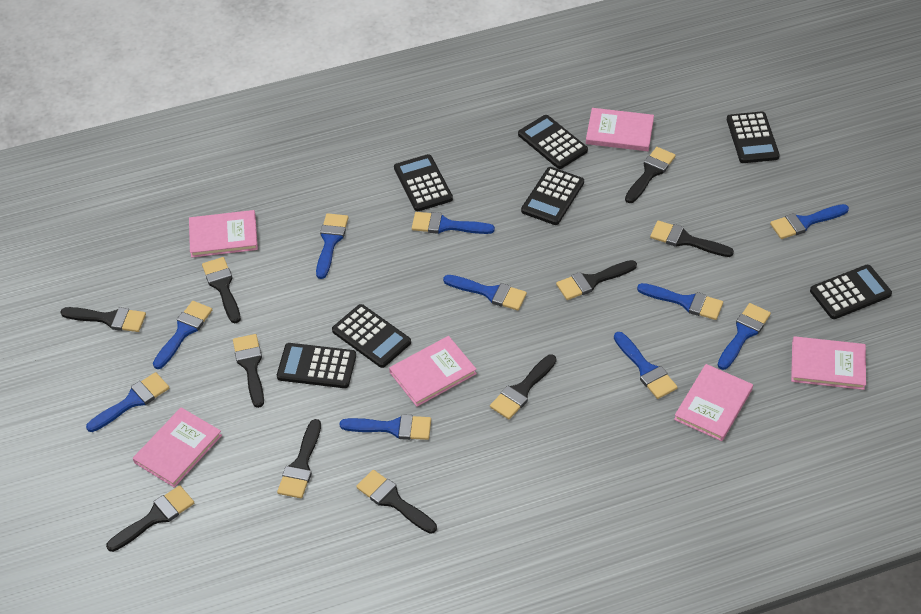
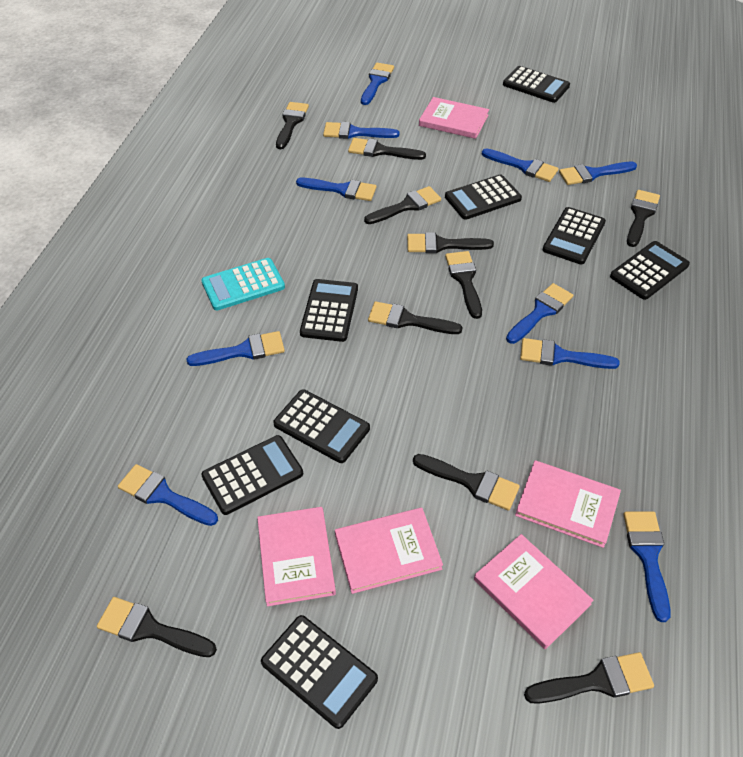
black calculator: 7 -> 8
pink book: 6 -> 5
turquoise calculator: 0 -> 1

